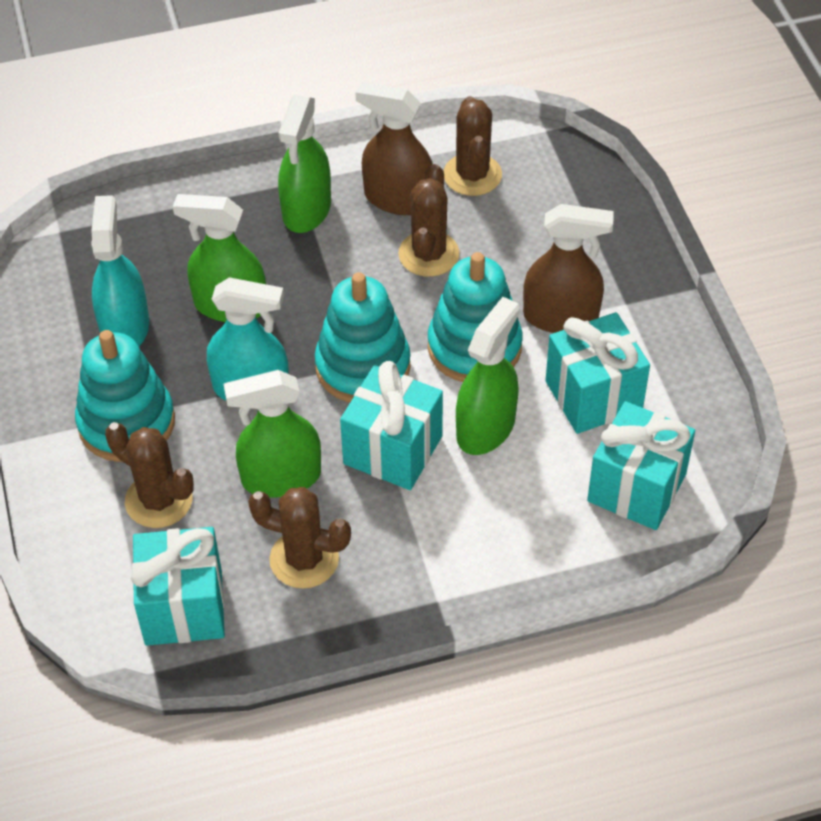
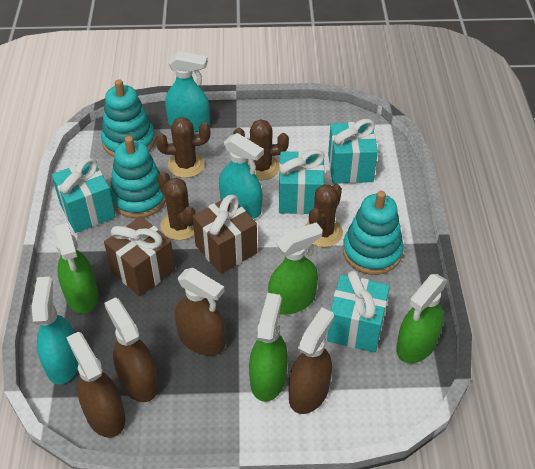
brown gift: 0 -> 2
brown spray bottle: 2 -> 4
turquoise spray bottle: 2 -> 3

